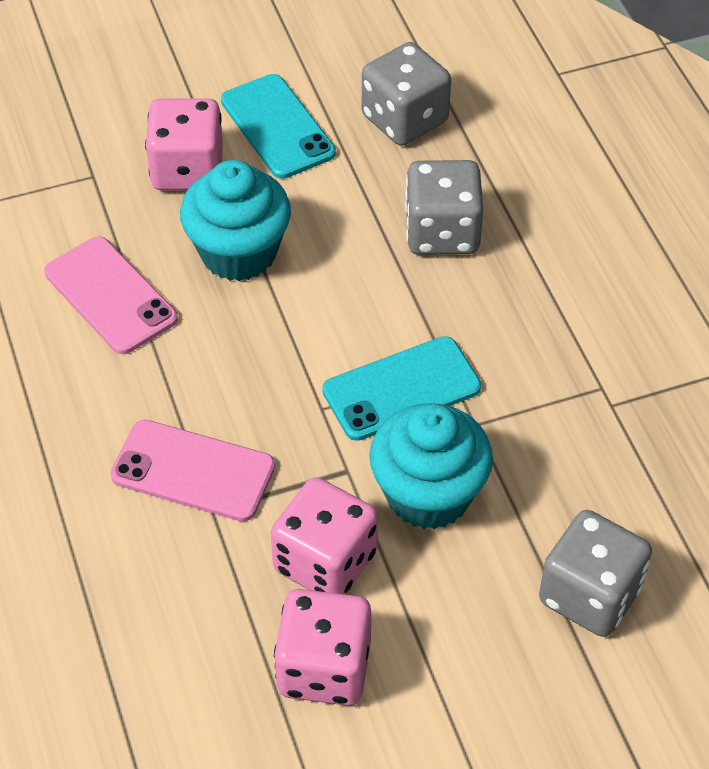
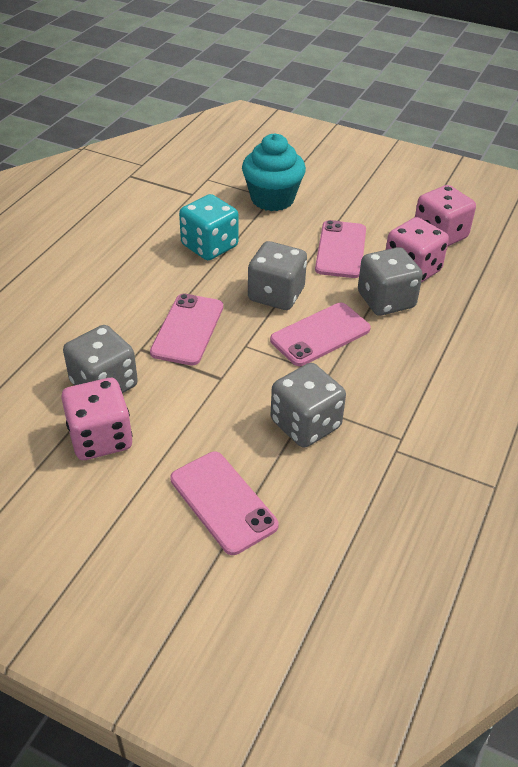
grey dice: 3 -> 4
pink phone: 2 -> 4
turquoise cupcake: 2 -> 1
turquoise dice: 0 -> 1
turquoise phone: 2 -> 0

